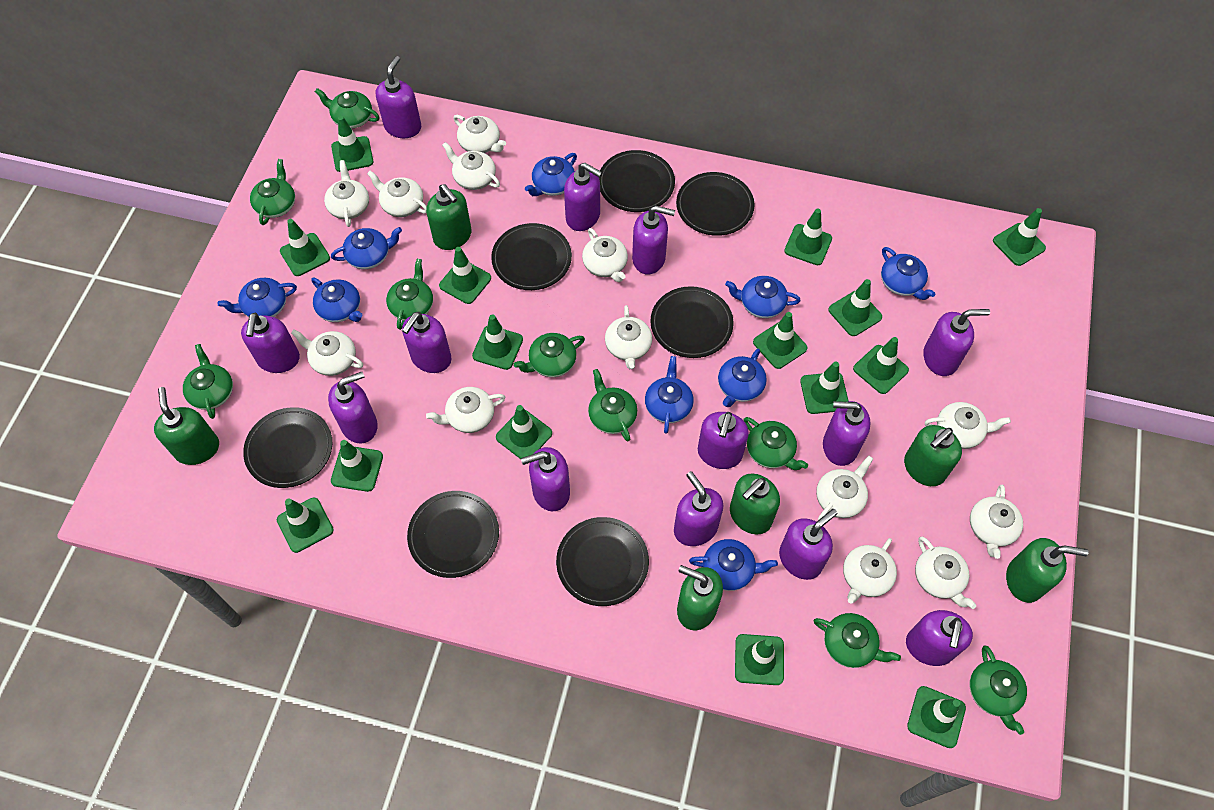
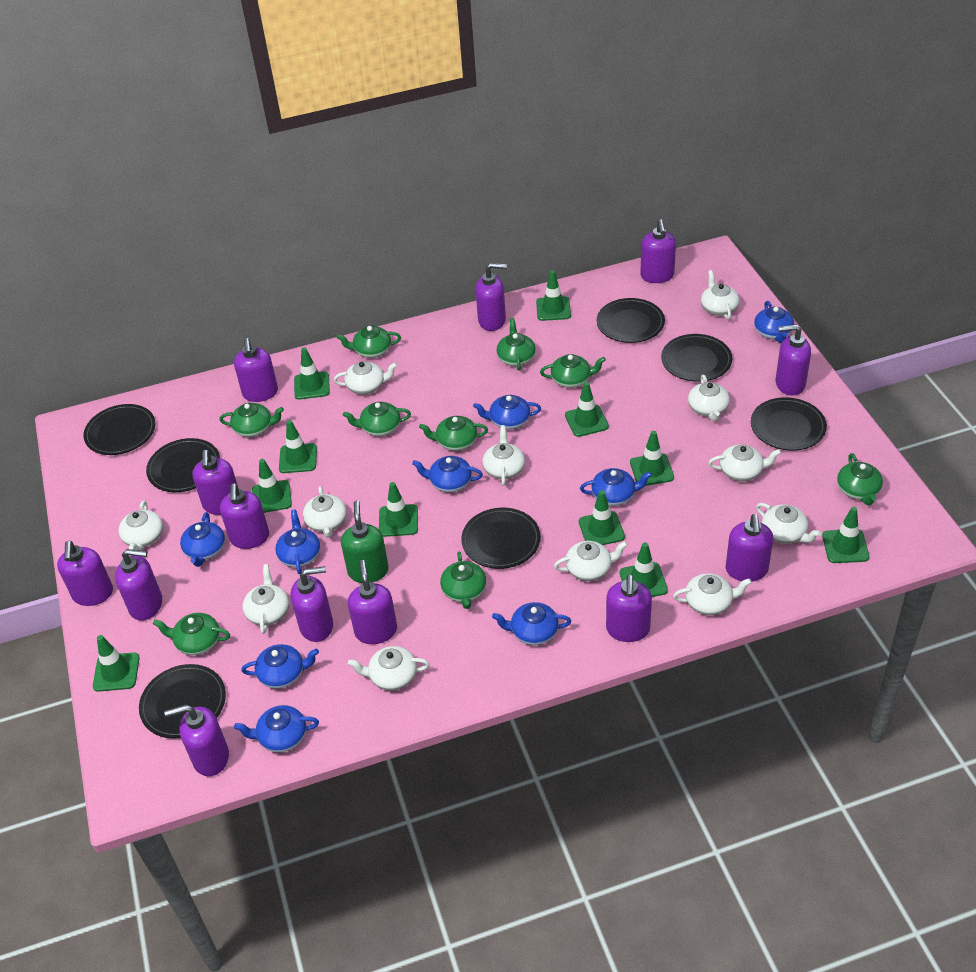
green soap dispenser: 6 -> 1
green traffic cone: 15 -> 11
white teapot: 13 -> 12

